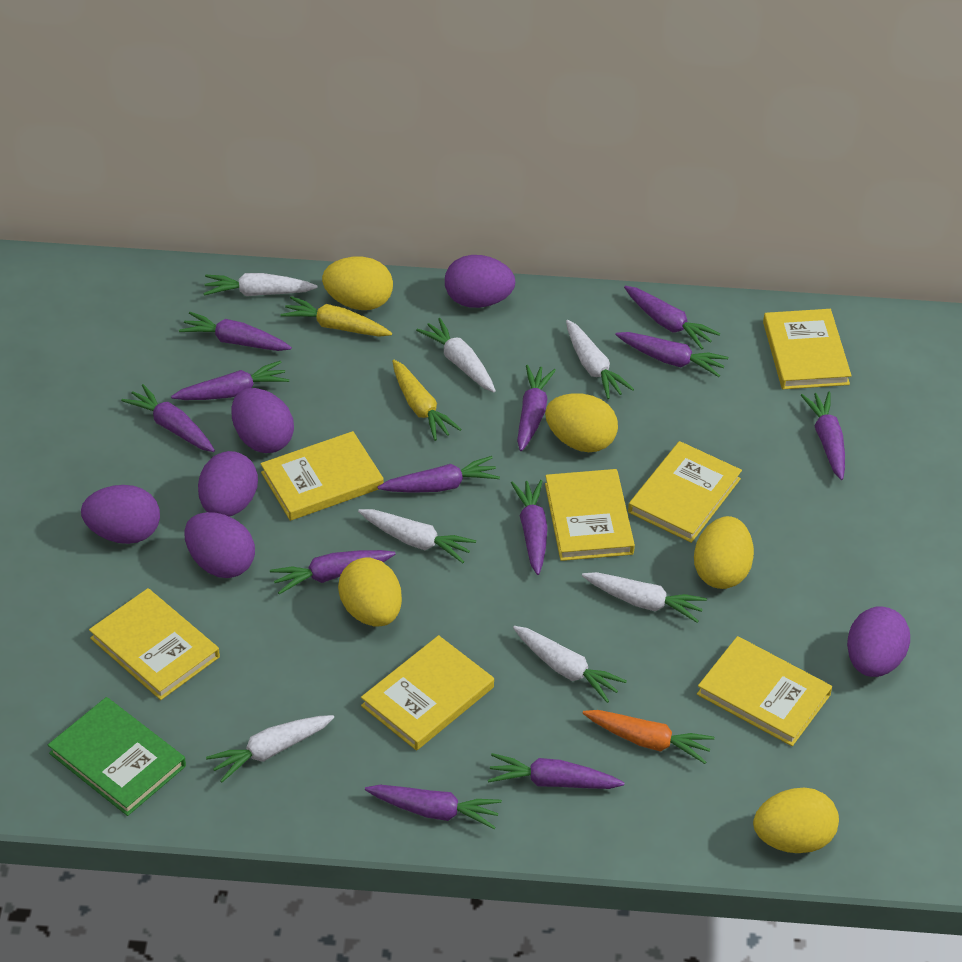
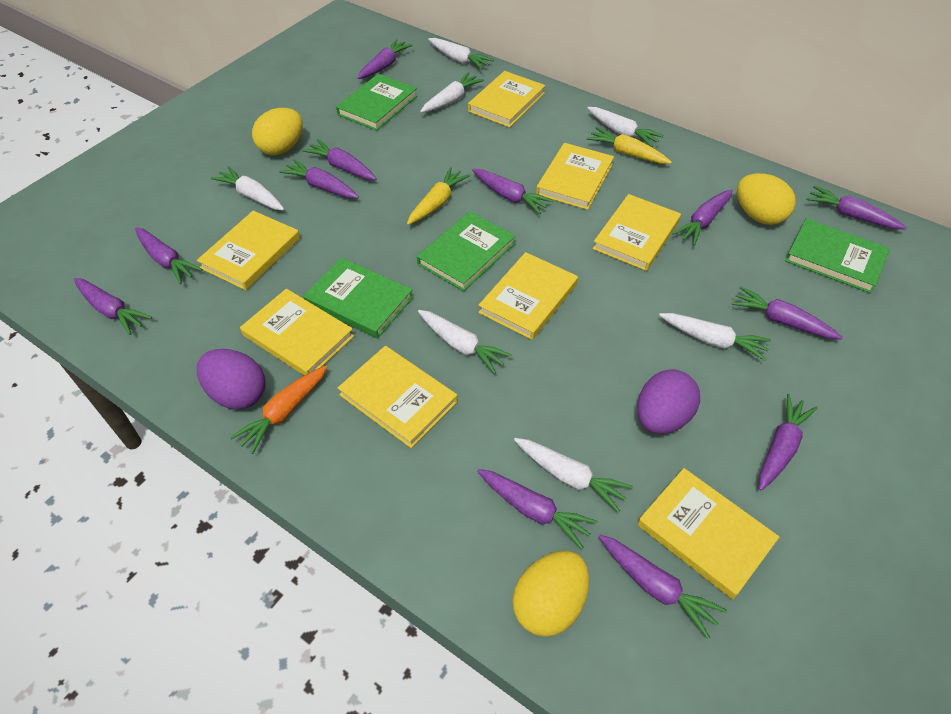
green book: 1 -> 4
purple egg: 6 -> 2
yellow book: 7 -> 8
yellow egg: 5 -> 3

